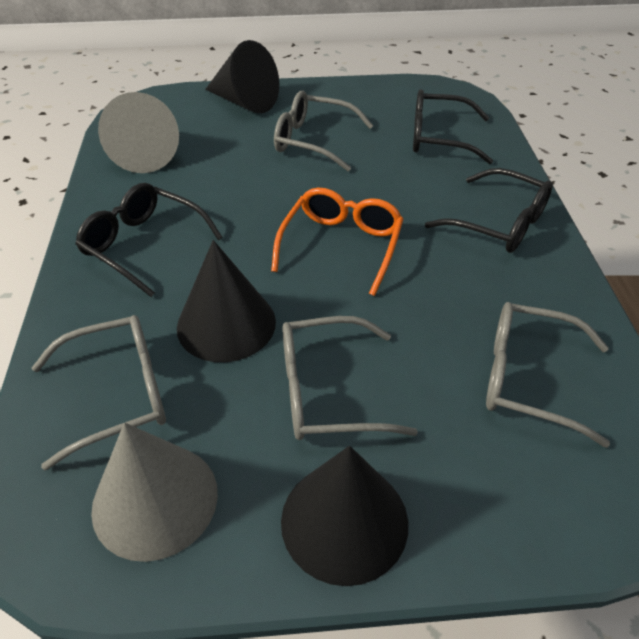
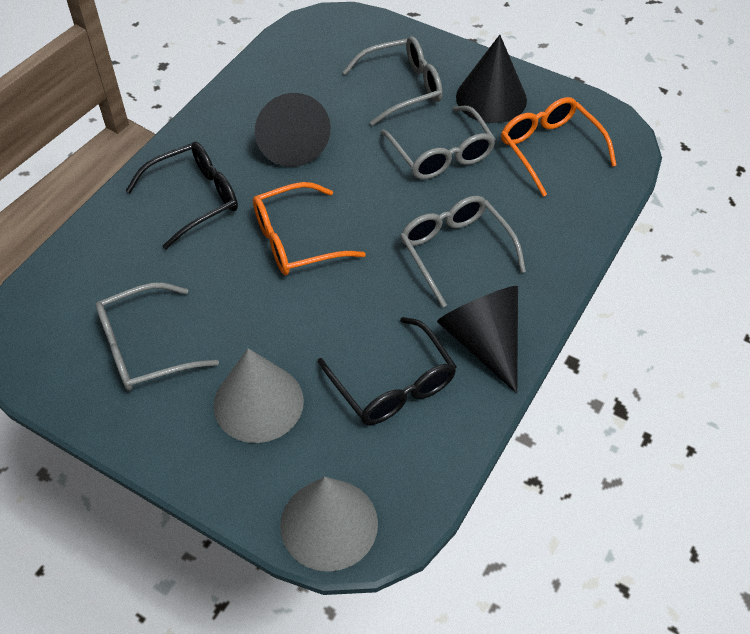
black glasses: 3 -> 2
orange glasses: 1 -> 2

